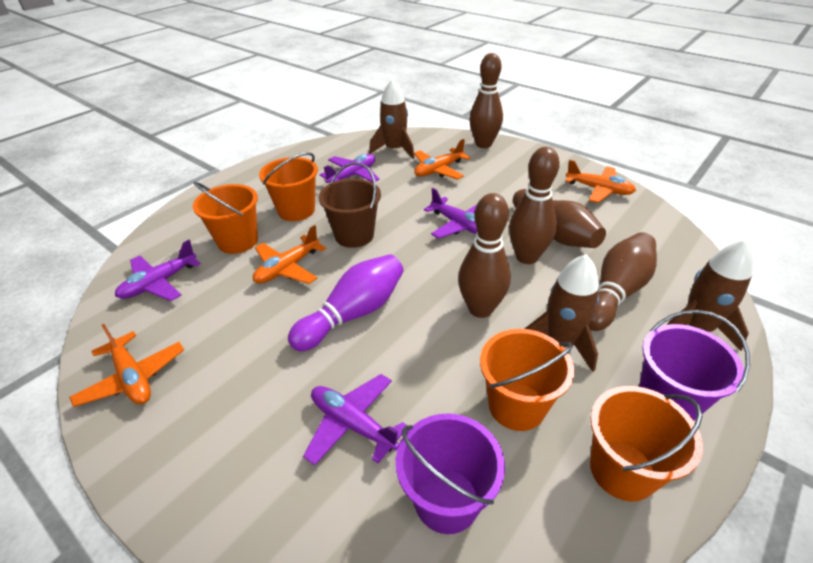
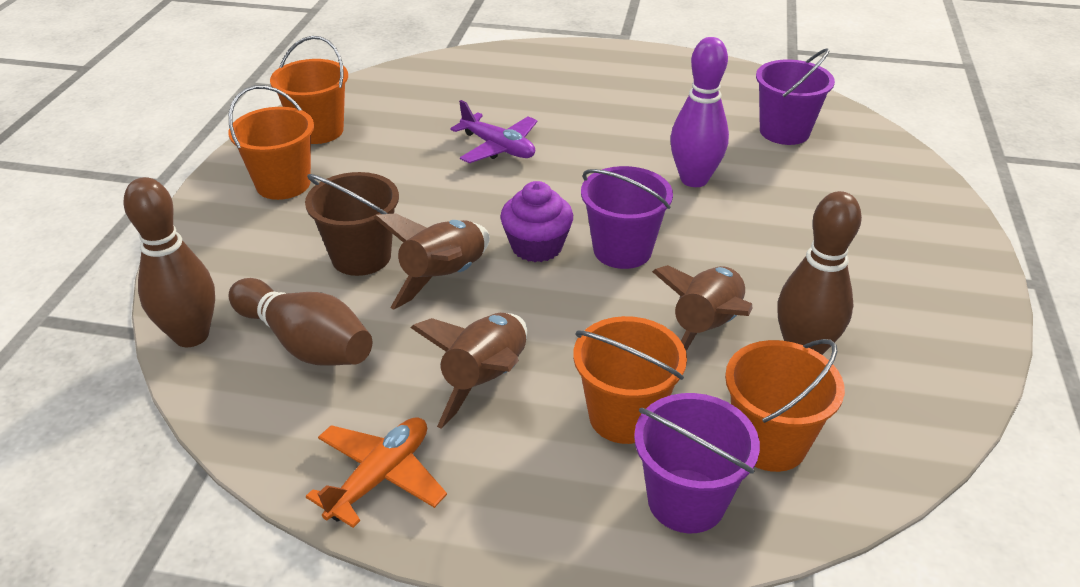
brown bowling pin: 5 -> 3
orange plane: 4 -> 1
purple bucket: 2 -> 3
purple cupcake: 0 -> 1
purple plane: 4 -> 1

